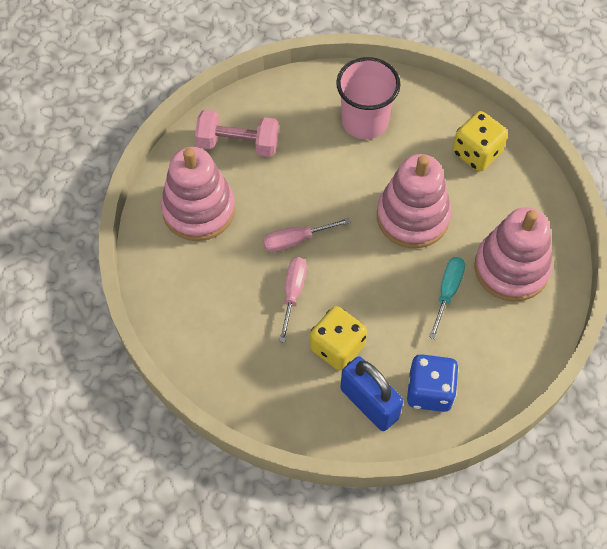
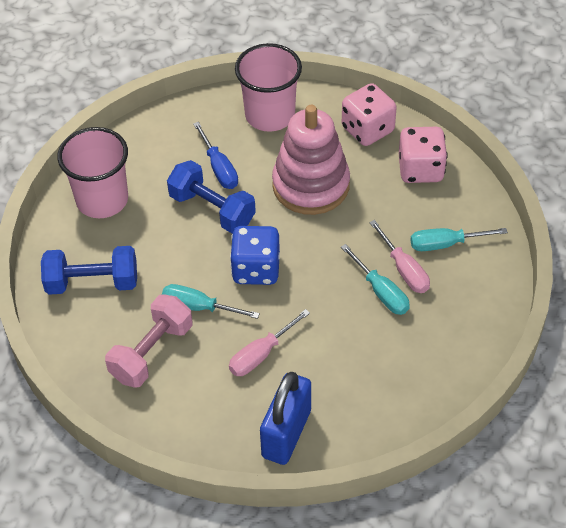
blue dumbbell: 0 -> 2
blue screwdriver: 0 -> 1
pink cup: 1 -> 2
pink dice: 0 -> 2
pink stacking toy: 3 -> 1
turquoise screwdriver: 1 -> 3
yellow dice: 2 -> 0

